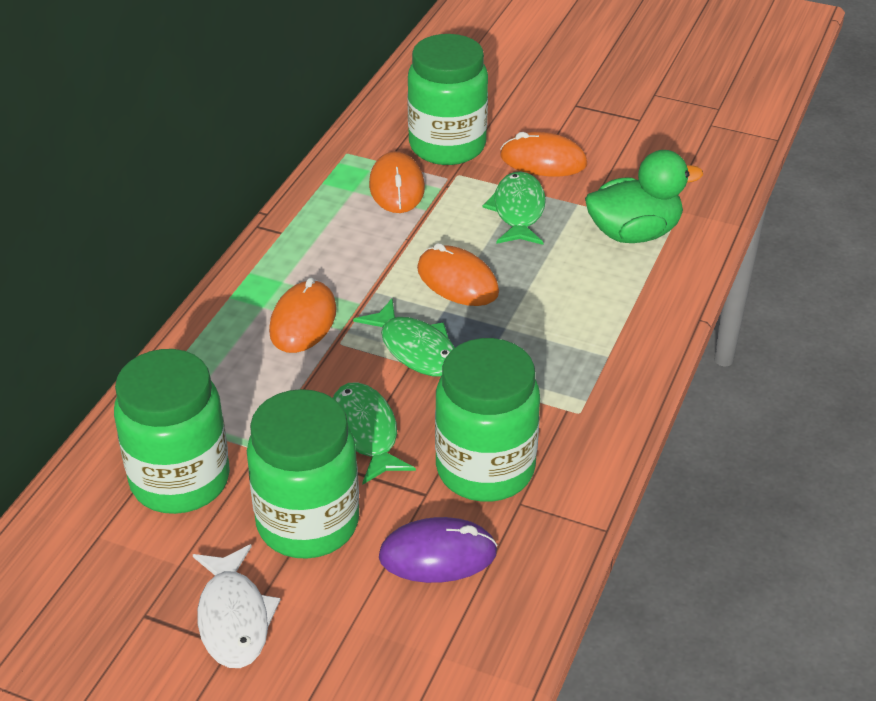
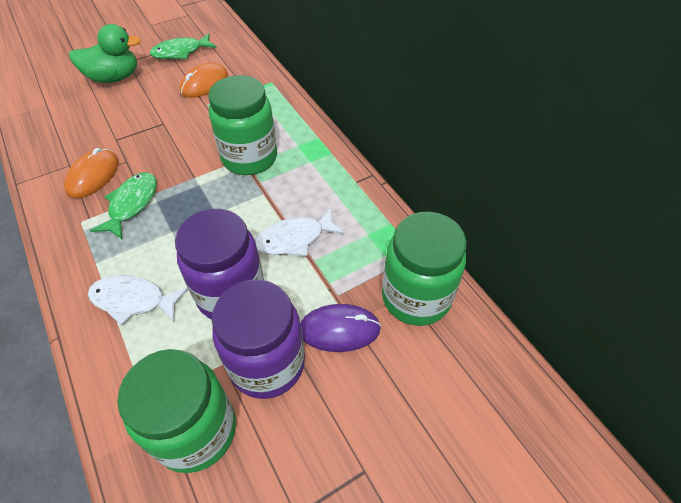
green fish: 3 -> 2
green jar: 4 -> 3
orange mouse: 4 -> 2
purple jar: 0 -> 2
white fish: 1 -> 2

